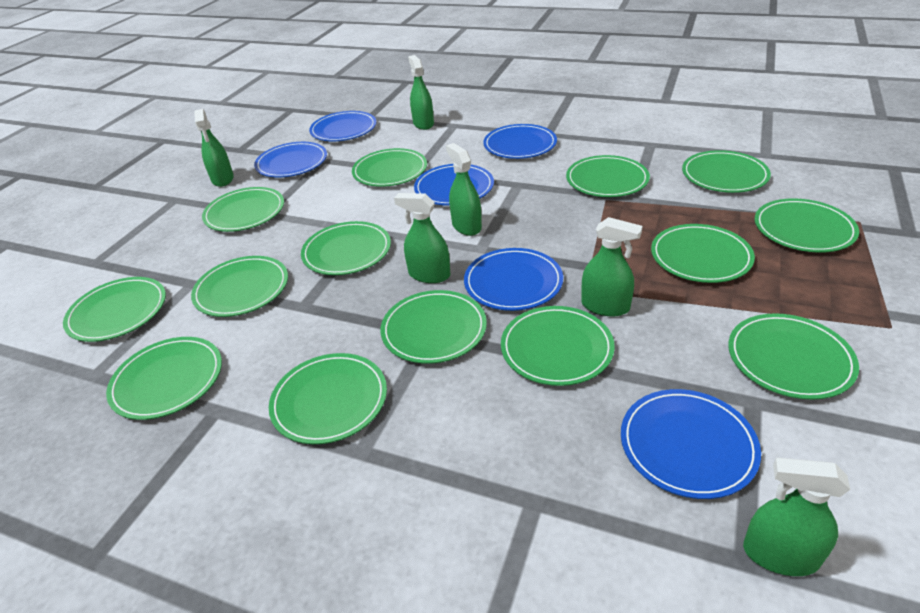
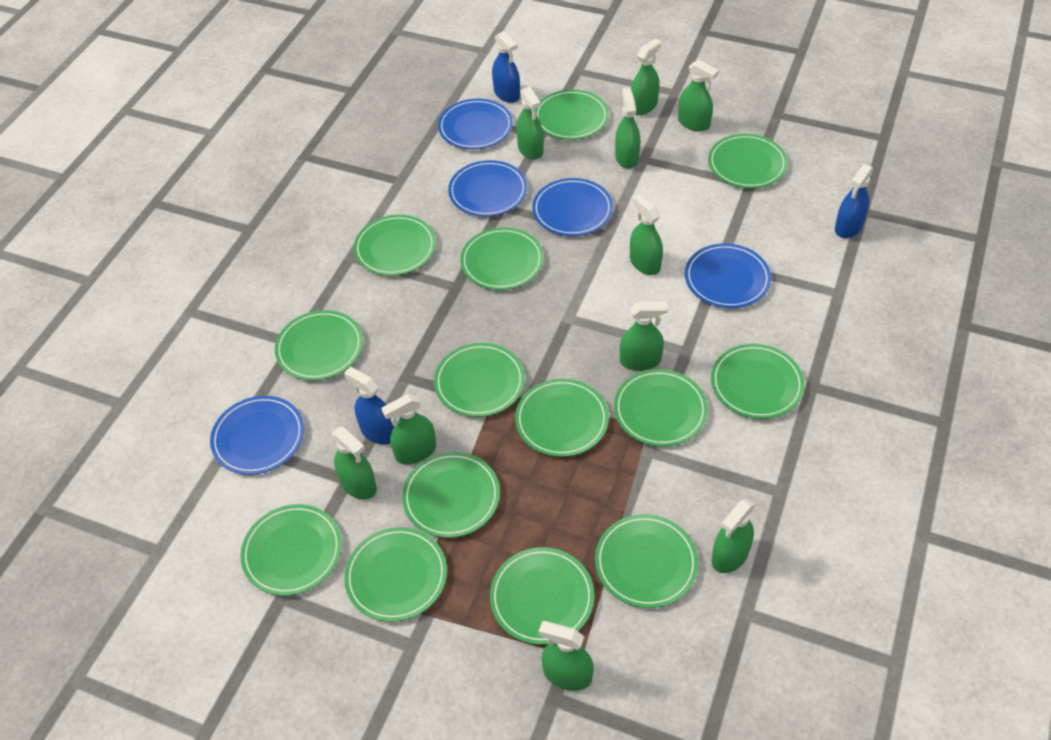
blue plate: 6 -> 5
blue spray bottle: 0 -> 3
green spray bottle: 6 -> 10

